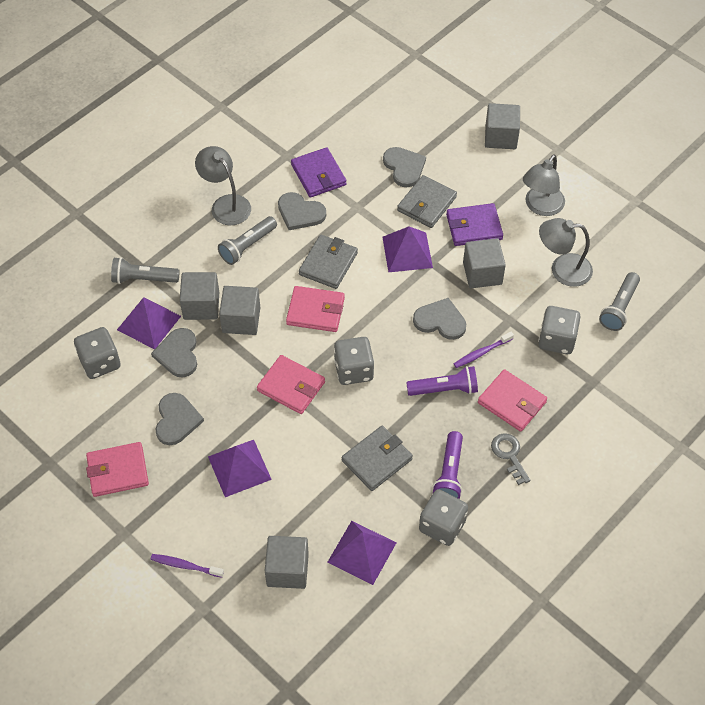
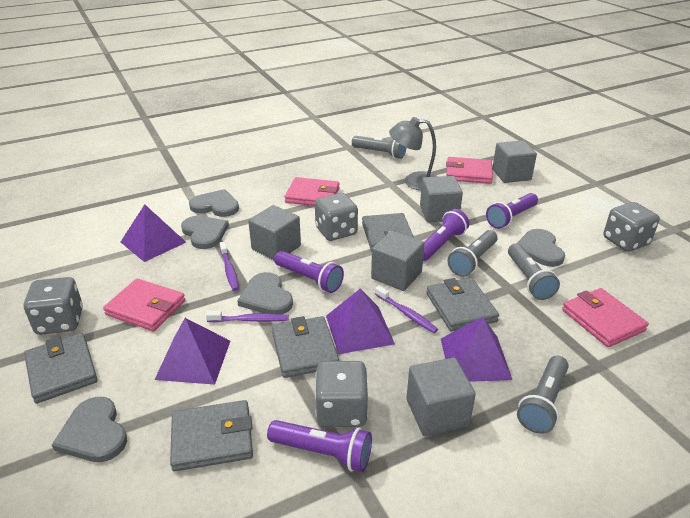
grey flashlight: 3 -> 4
grey key: 1 -> 0
grey lamp: 3 -> 1
grey wallet: 3 -> 5
purple flashlight: 2 -> 4
purple toothbrush: 2 -> 3
purple wallet: 2 -> 0

